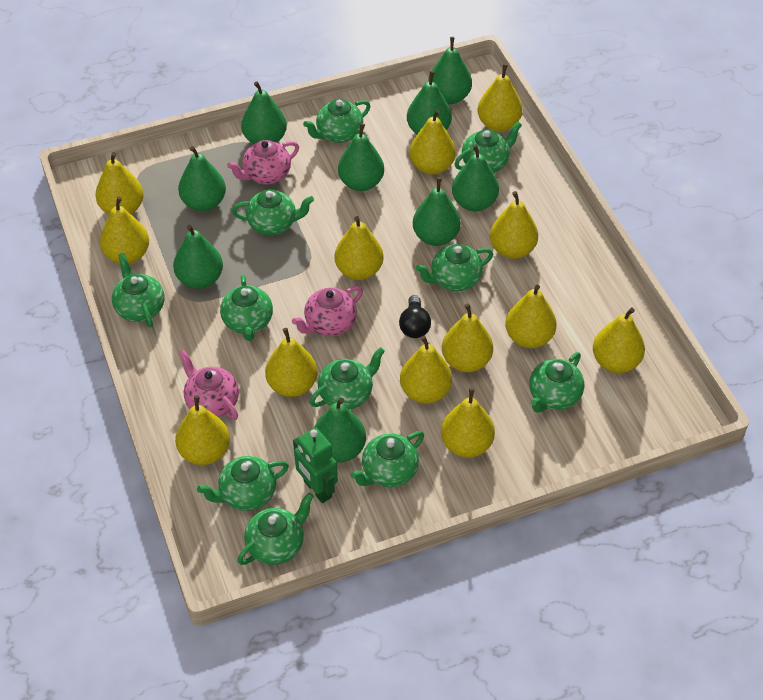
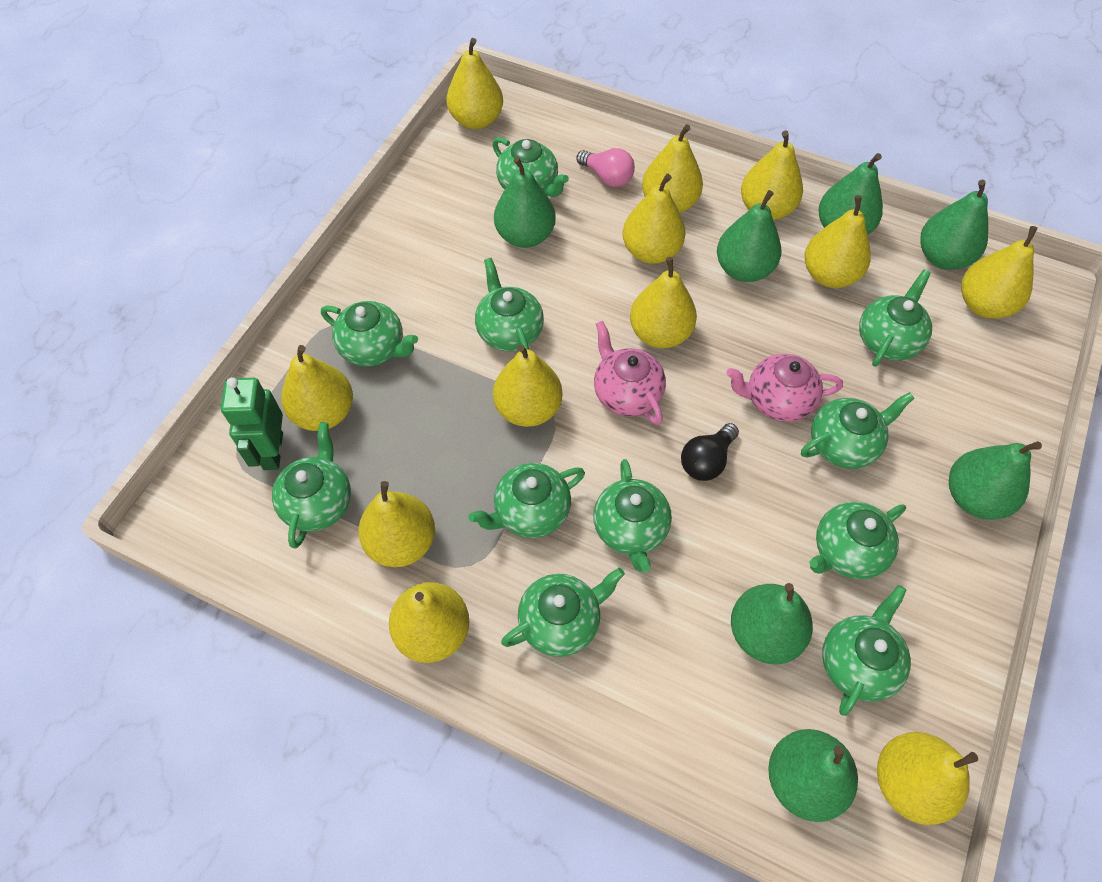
green pear: 9 -> 7
pink light bulb: 0 -> 1
pink teapot: 3 -> 2
yellow pear: 13 -> 12

